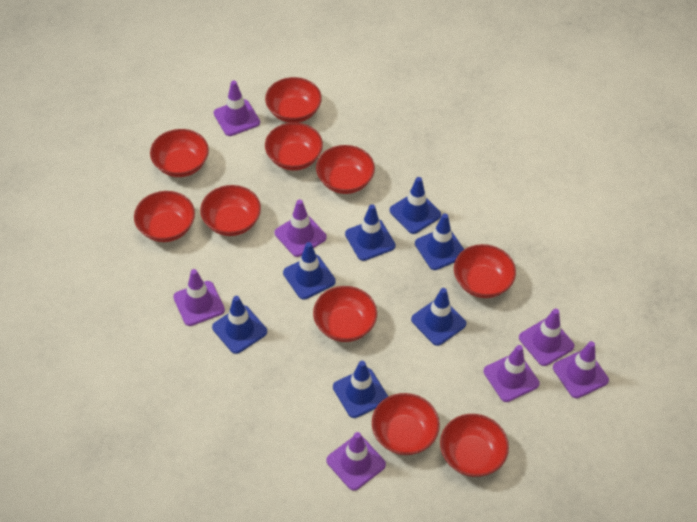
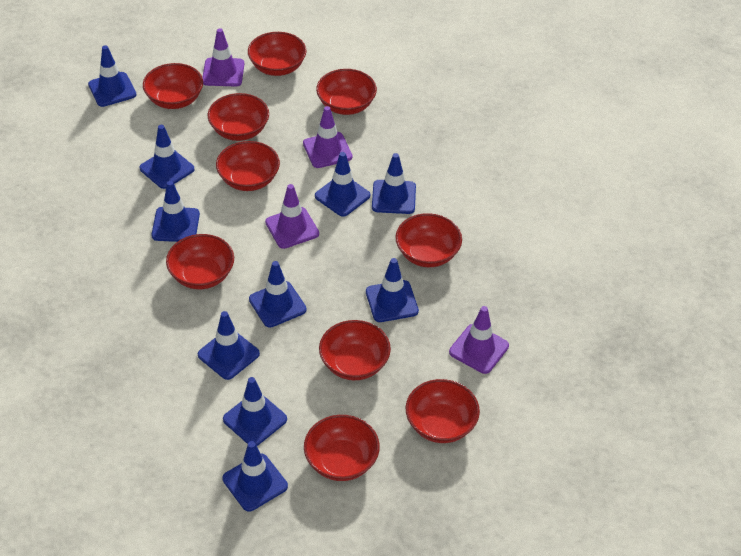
blue traffic cone: 7 -> 10
purple traffic cone: 7 -> 4

